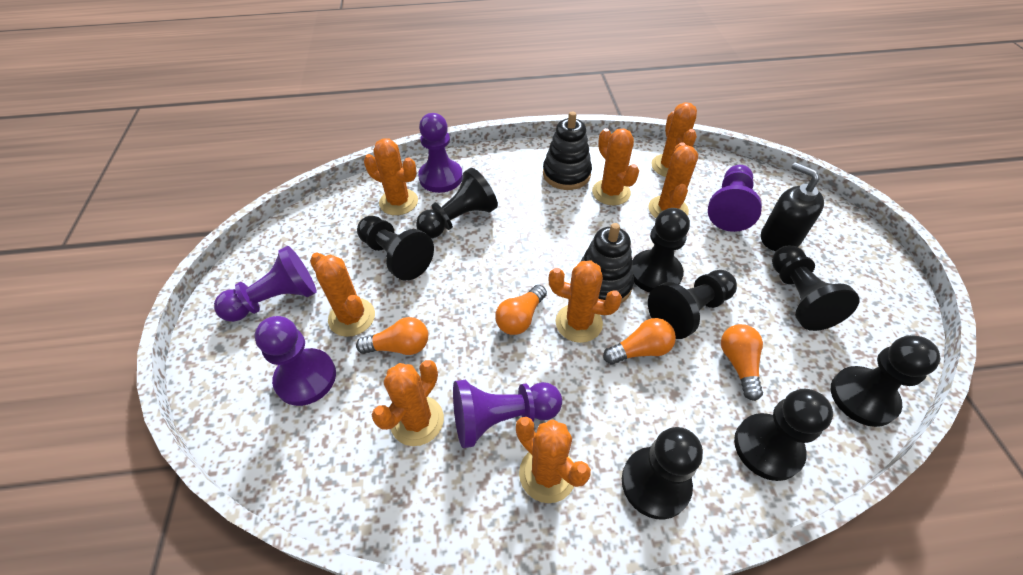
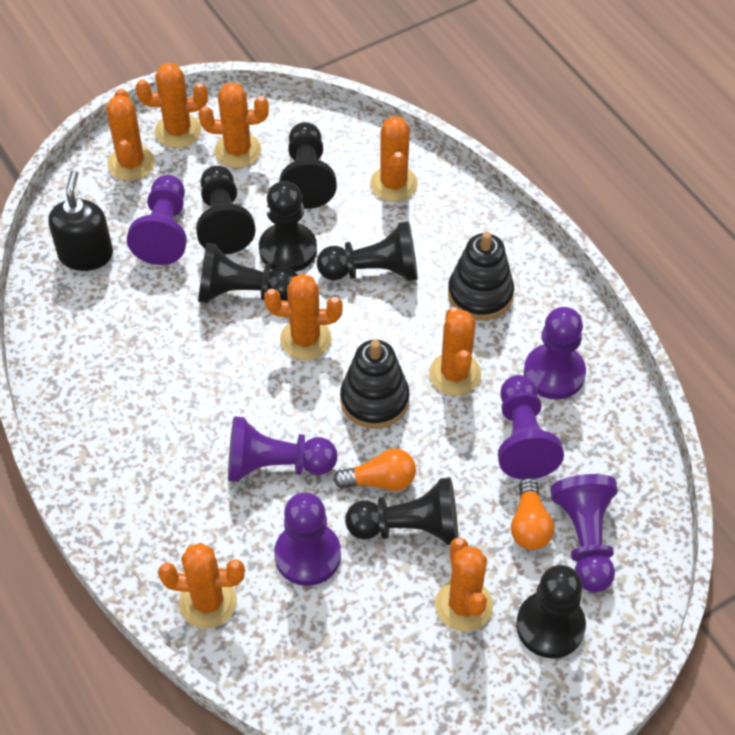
black pawn: 8 -> 7
orange light bulb: 4 -> 2
purple pawn: 5 -> 6

